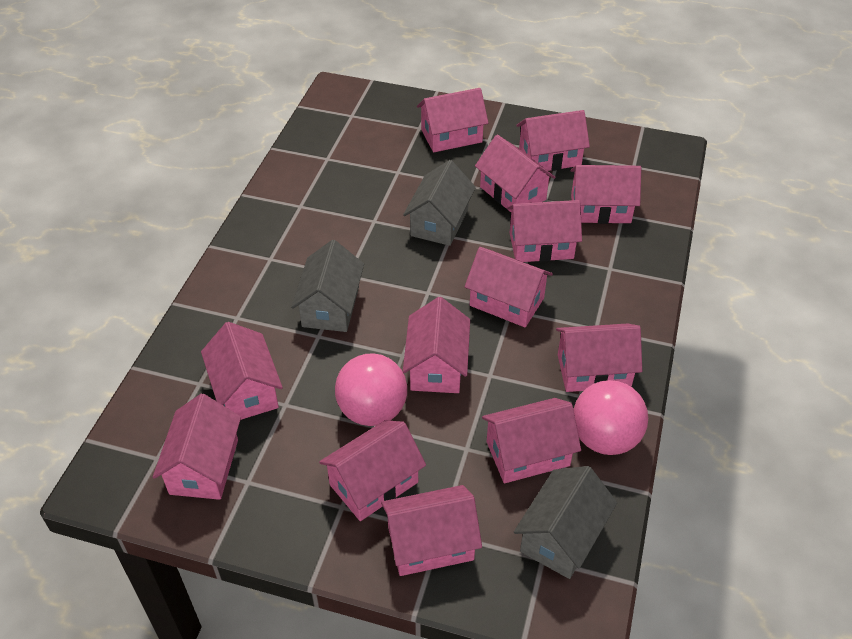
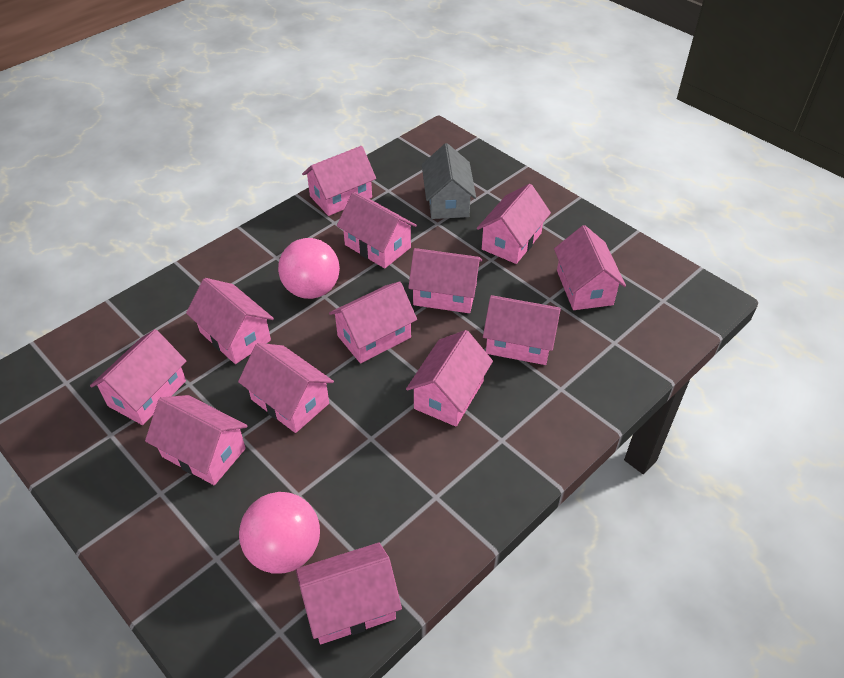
grey house: 3 -> 1

